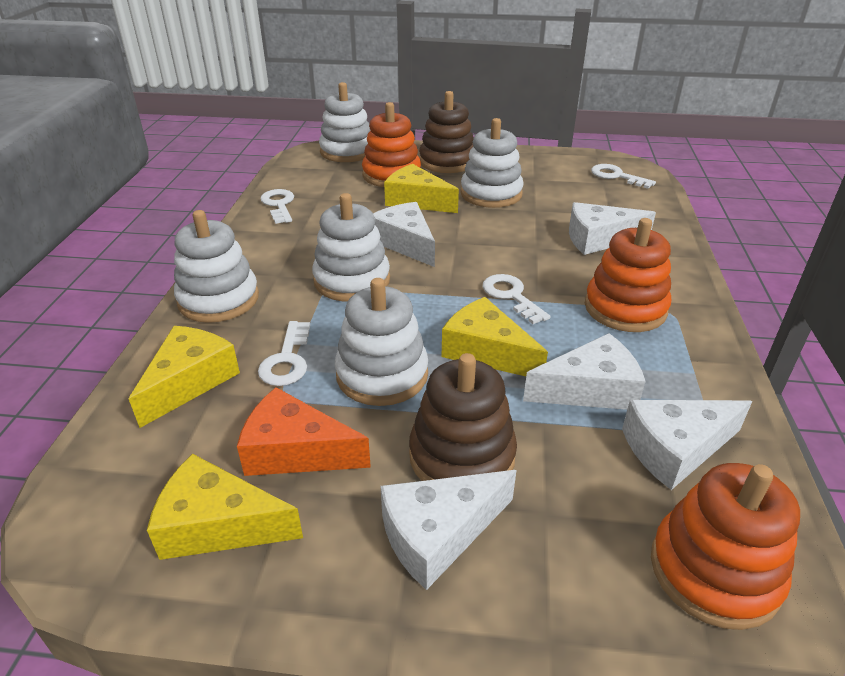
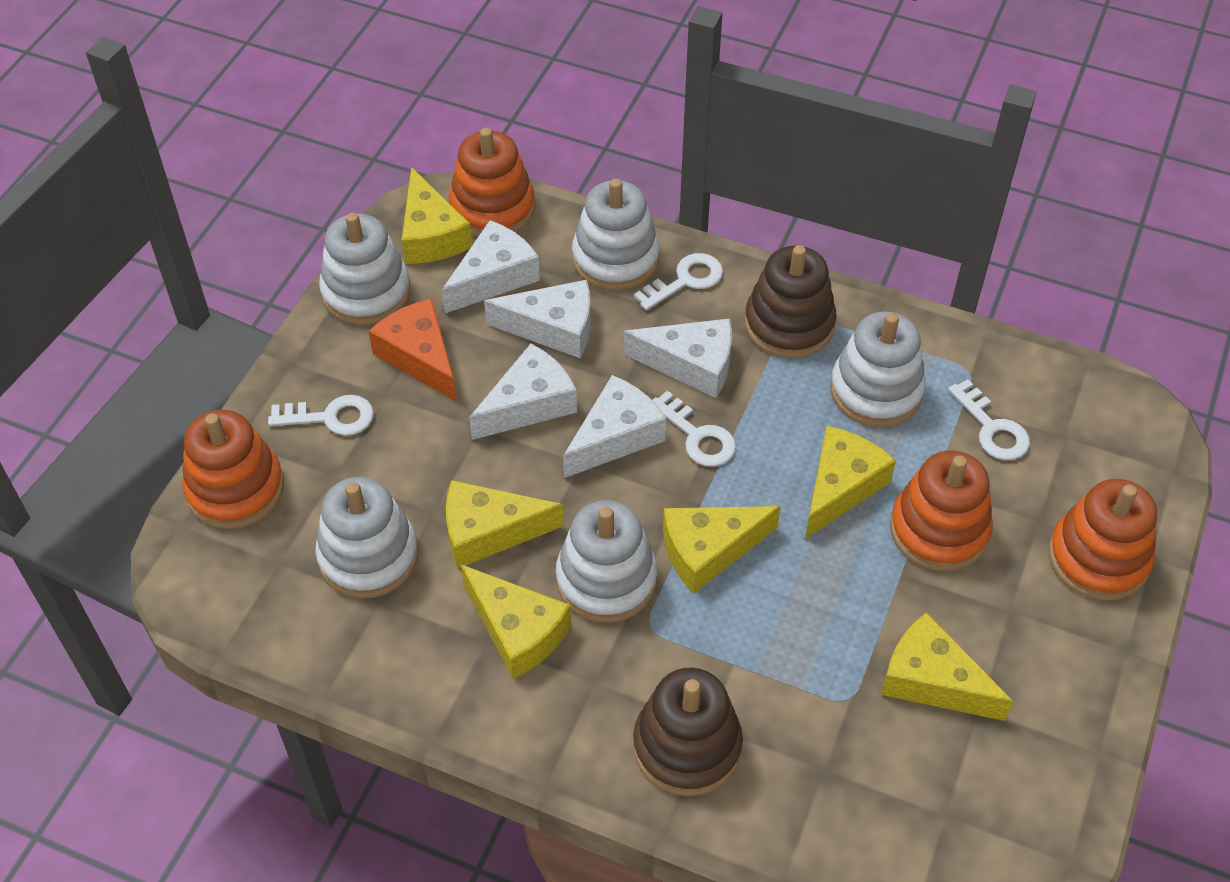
orange stacking toy: 3 -> 4
yellow cheese: 4 -> 6

